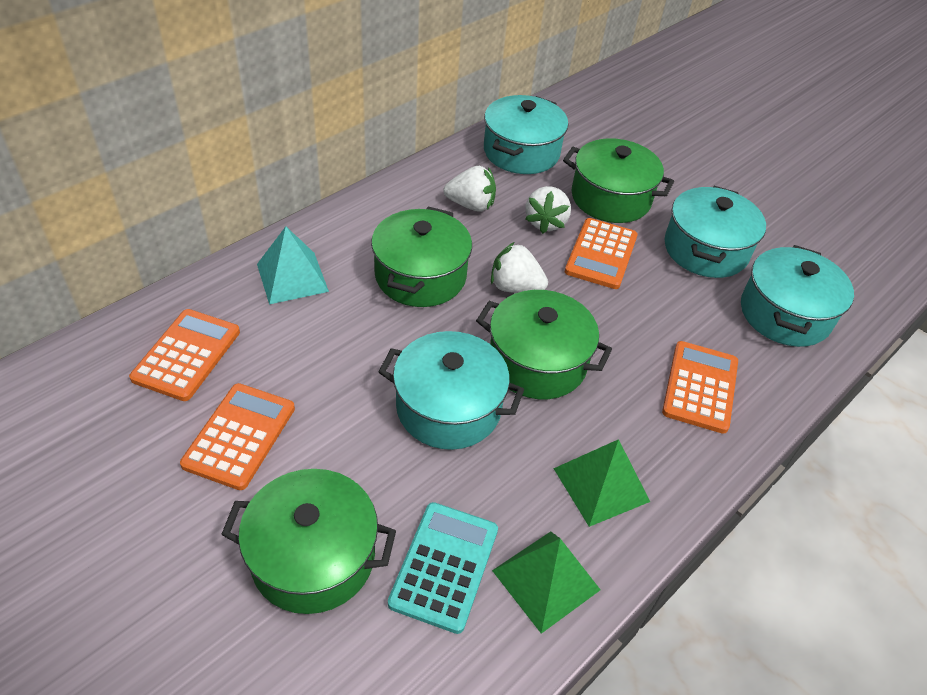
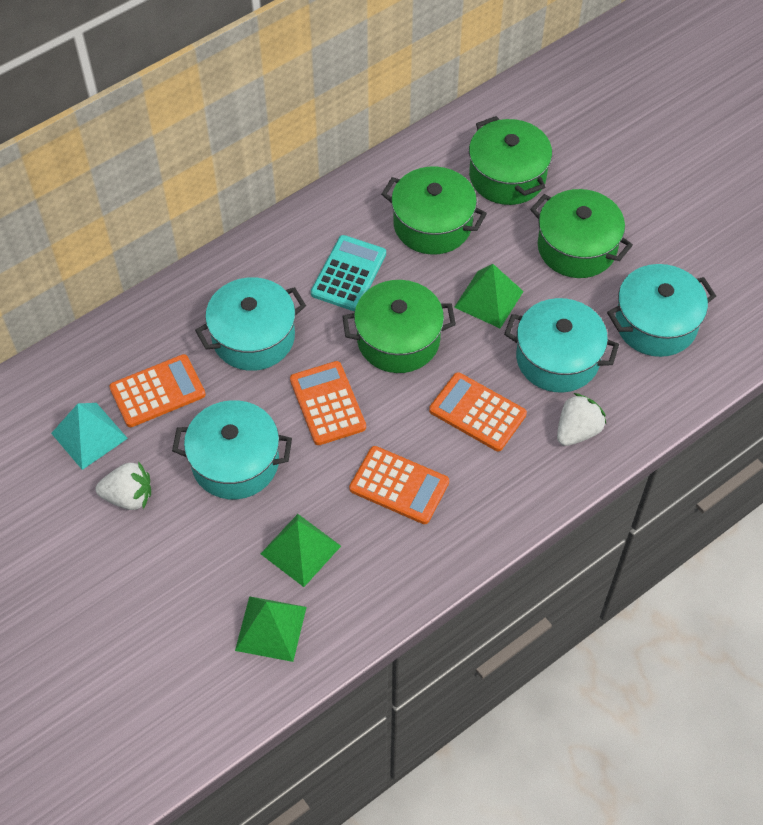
green pyramid: 2 -> 3
white strawberry: 3 -> 2

